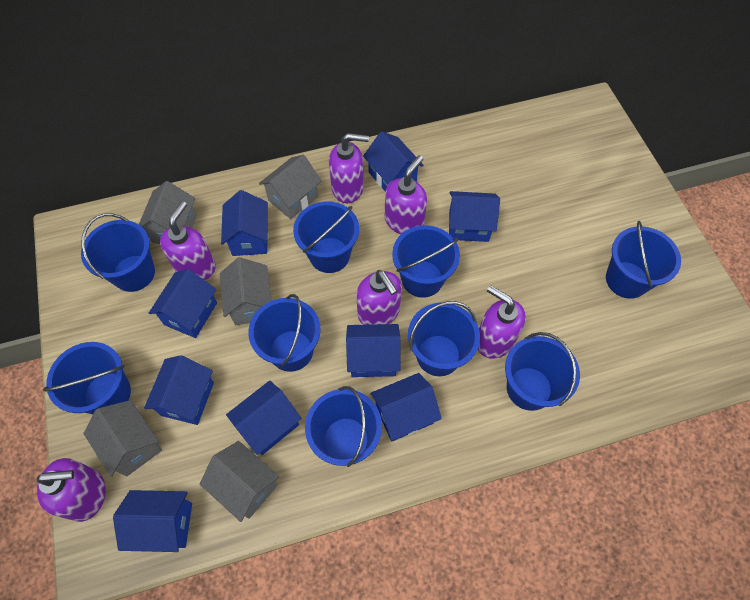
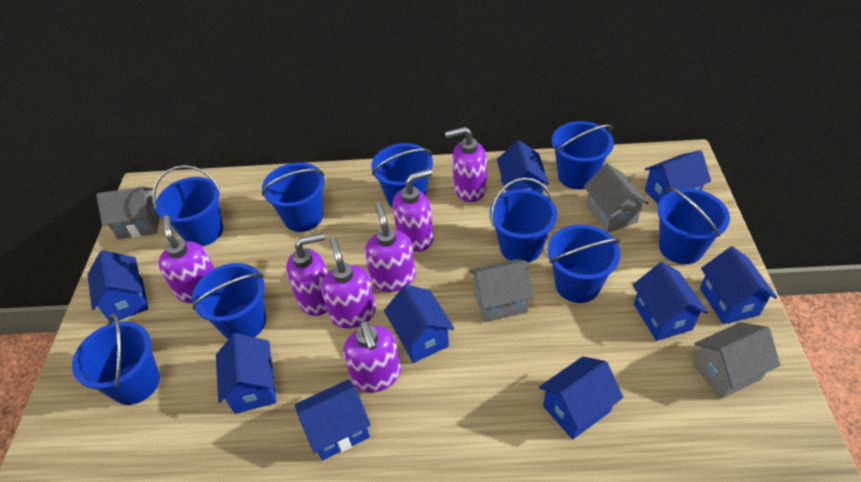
grey house: 5 -> 4
purple soap dispenser: 6 -> 7

